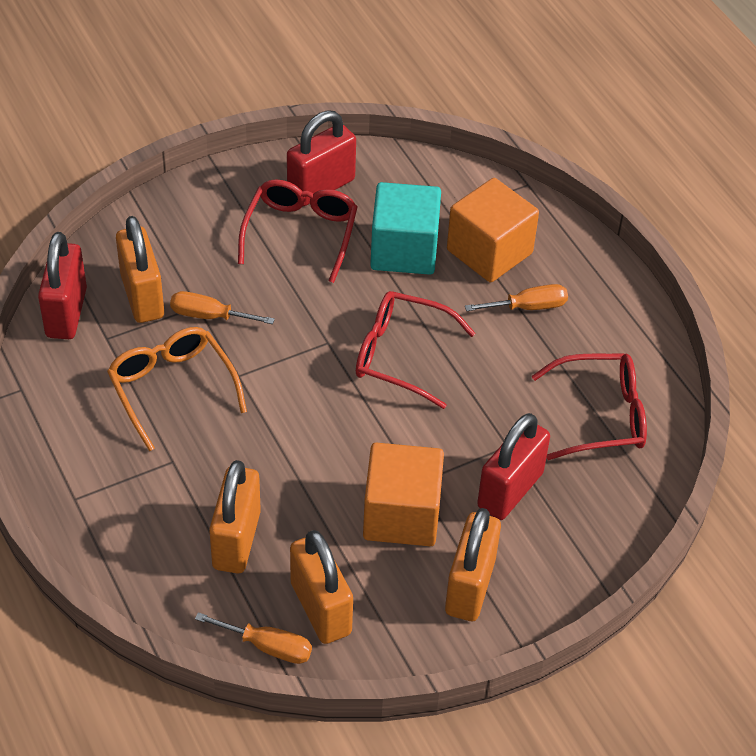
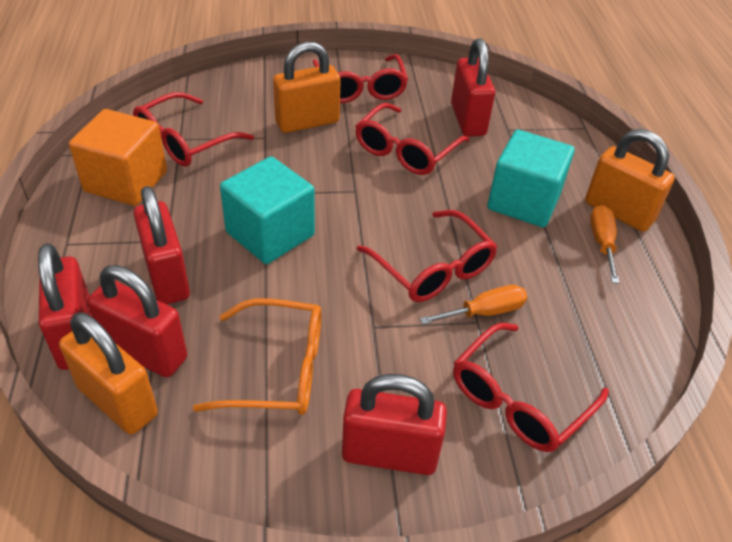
orange cube: 2 -> 1
orange padlock: 4 -> 3
orange screwdriver: 3 -> 2
red glasses: 3 -> 5
red padlock: 3 -> 5
turquoise cube: 1 -> 2

